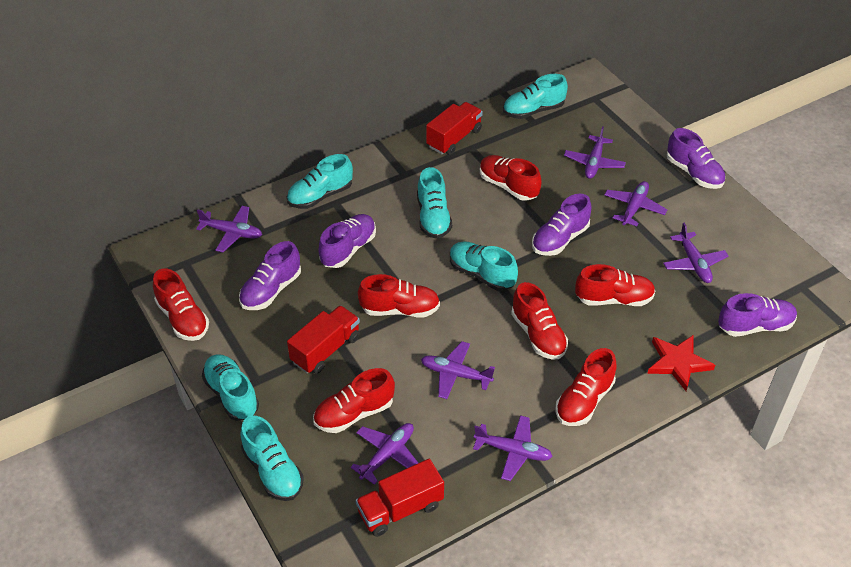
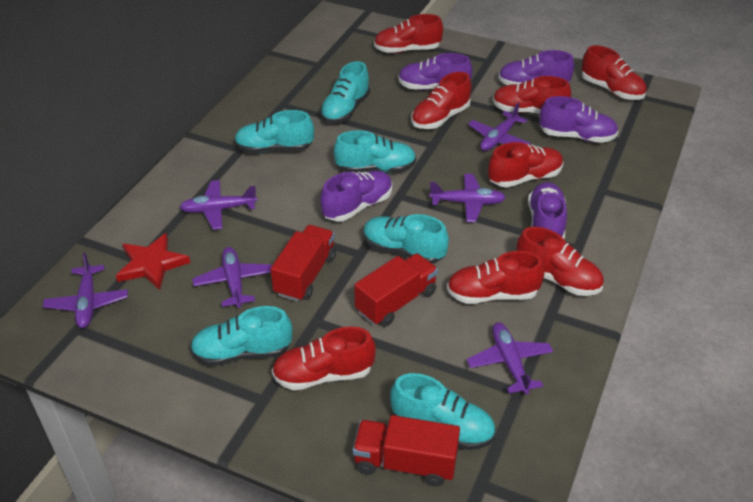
purple plane: 7 -> 6
red shoe: 7 -> 8

